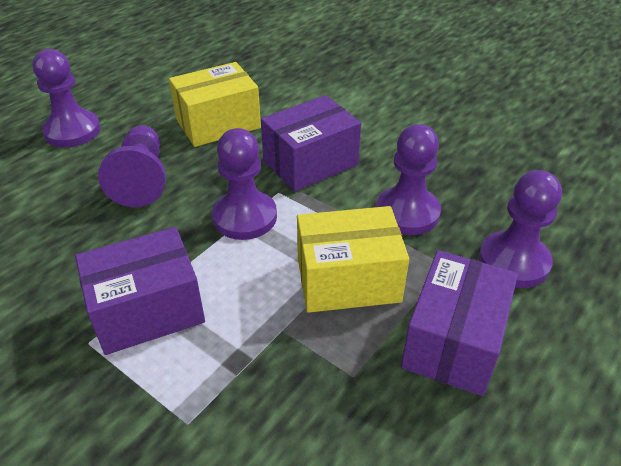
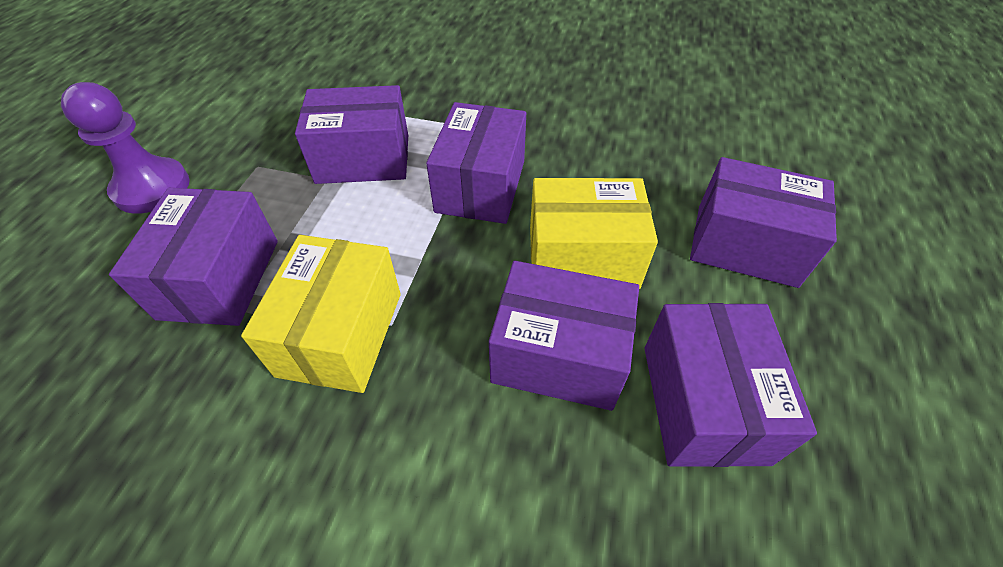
purple box: 3 -> 6
purple pawn: 5 -> 1

